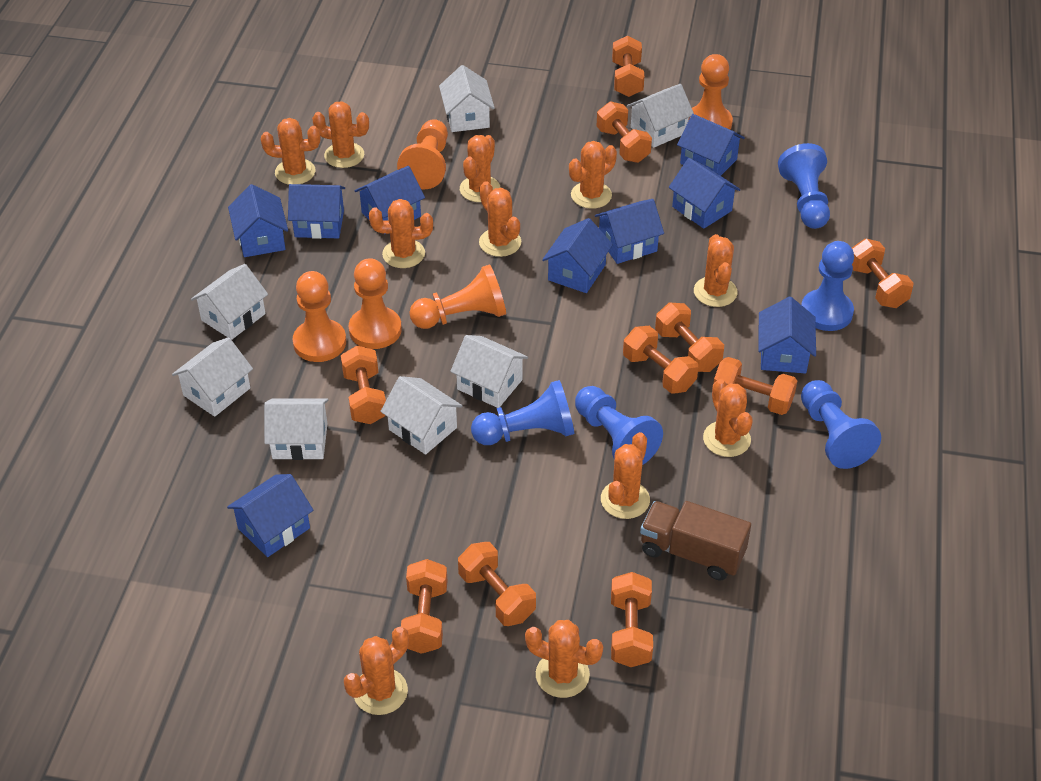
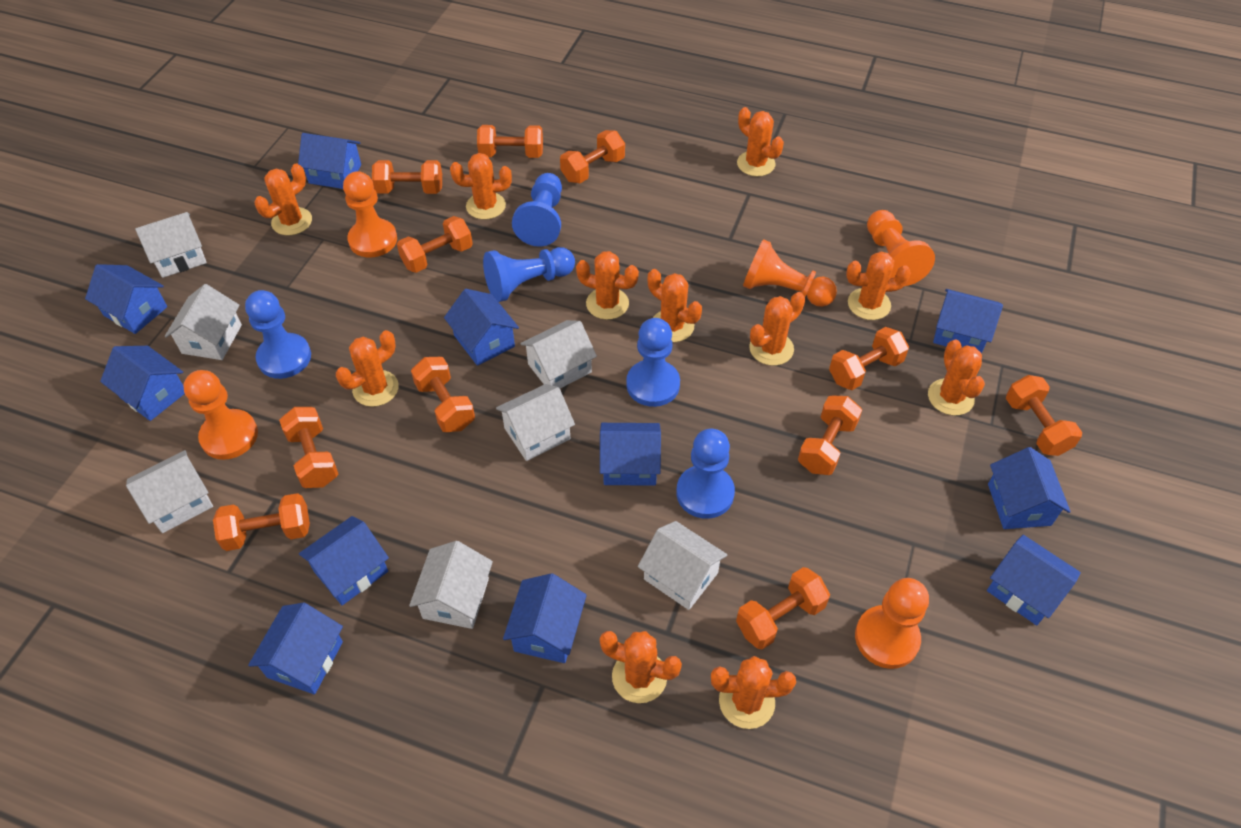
blue house: 9 -> 11
brown truck: 1 -> 0
orange dumbbell: 10 -> 11

